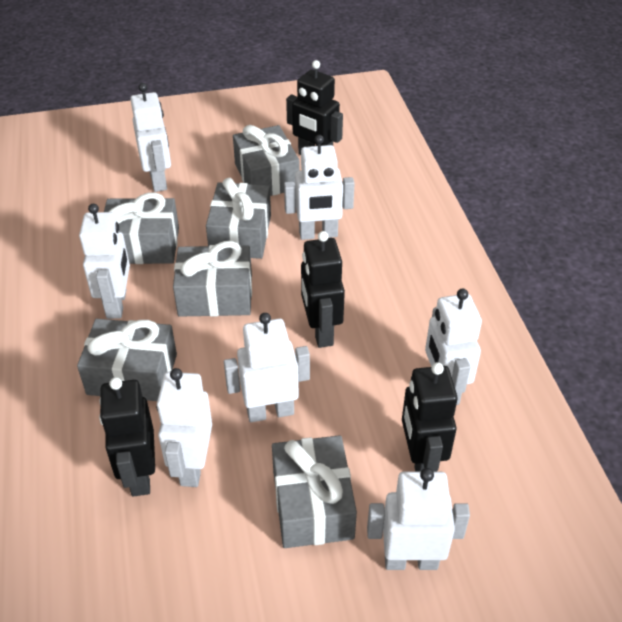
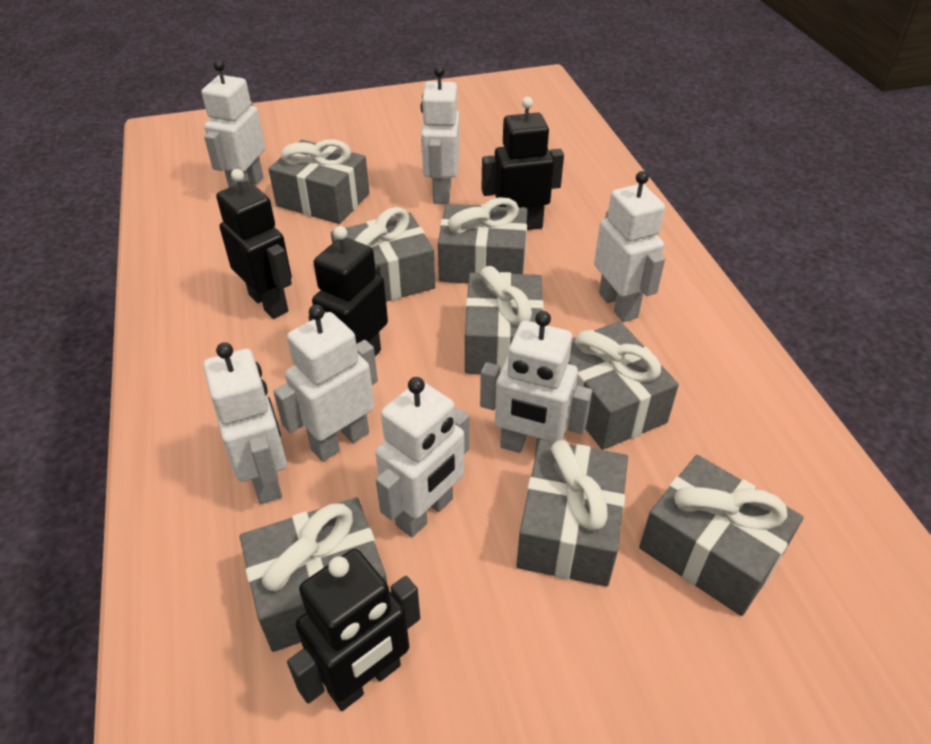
grey gift: 6 -> 8

